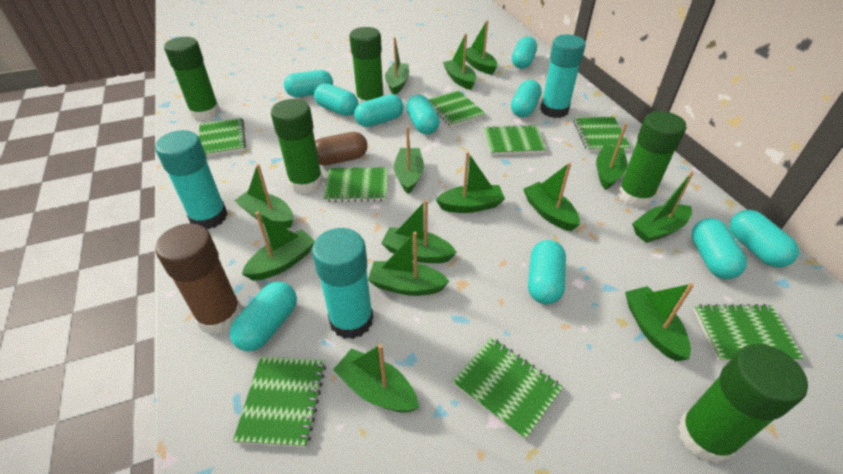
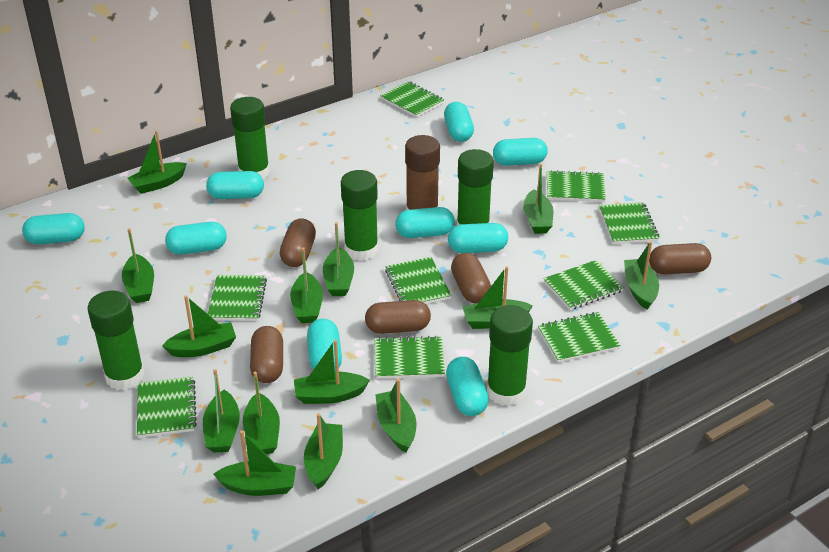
brown capsule: 1 -> 5
green notebook: 8 -> 9
turquoise capsule: 10 -> 9
turquoise glue stick: 3 -> 0

